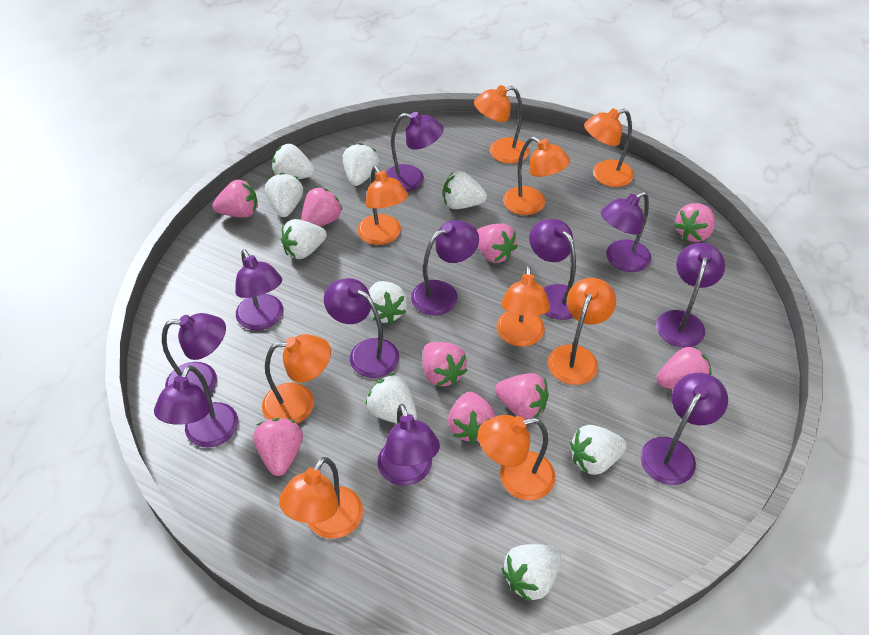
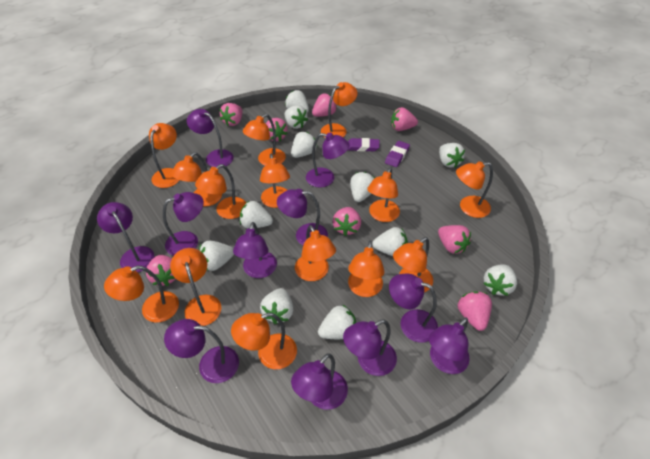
orange lamp: 9 -> 14
pink strawberry: 9 -> 8
purple eraser: 0 -> 2
white strawberry: 9 -> 11

